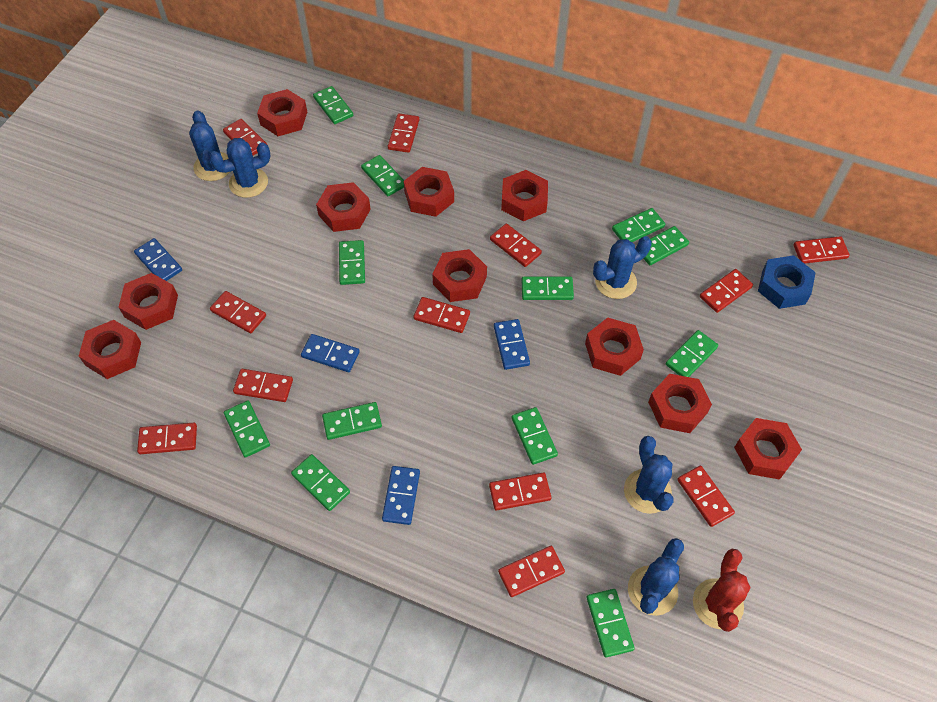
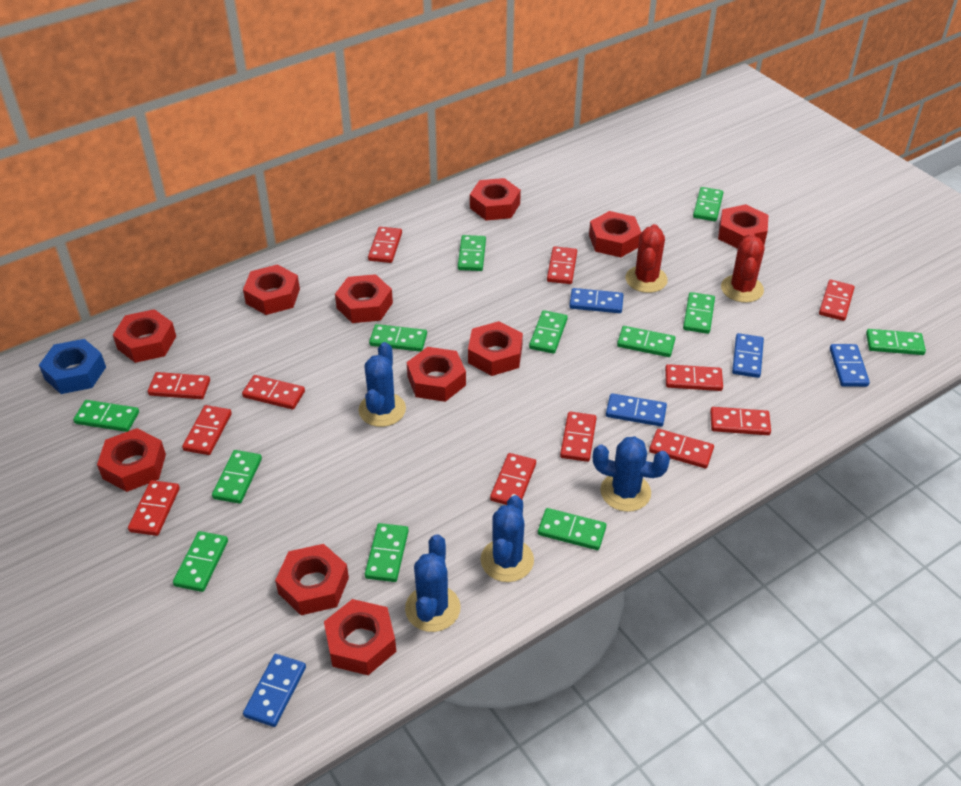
blue cactus: 5 -> 4
blue domino: 4 -> 5
red cactus: 1 -> 2
red nut: 10 -> 11

